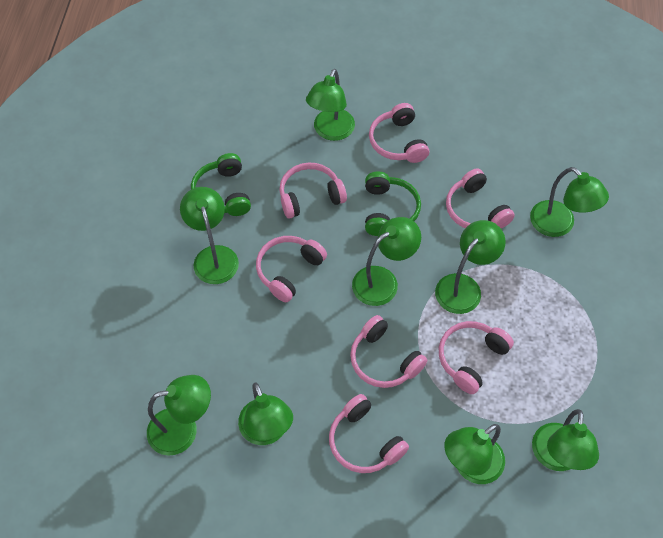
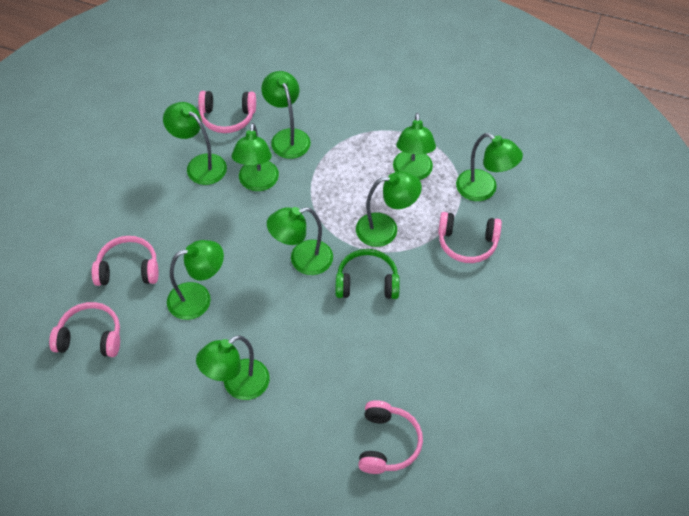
green headphones: 2 -> 1
pink headphones: 7 -> 5

